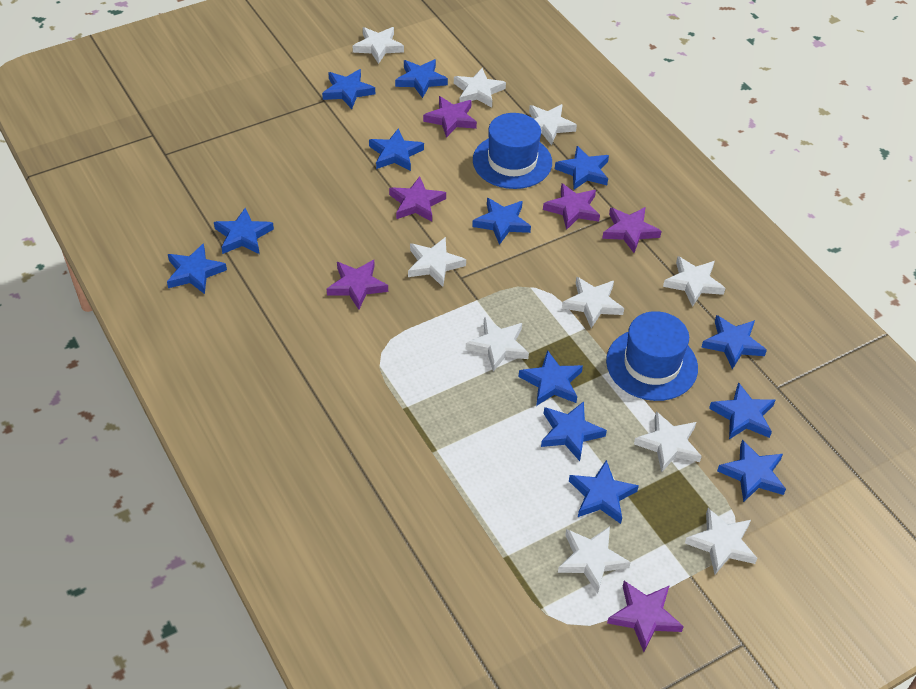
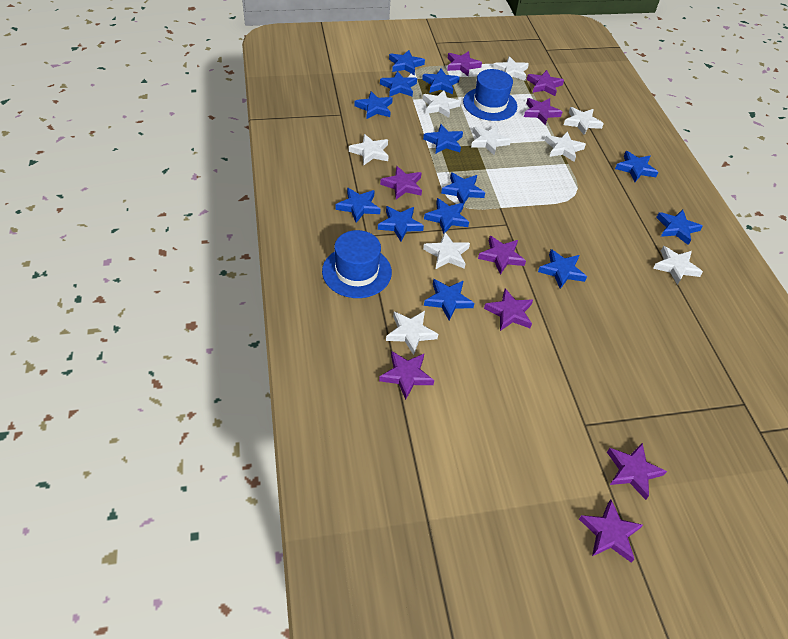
purple star: 6 -> 9
white star: 10 -> 9

